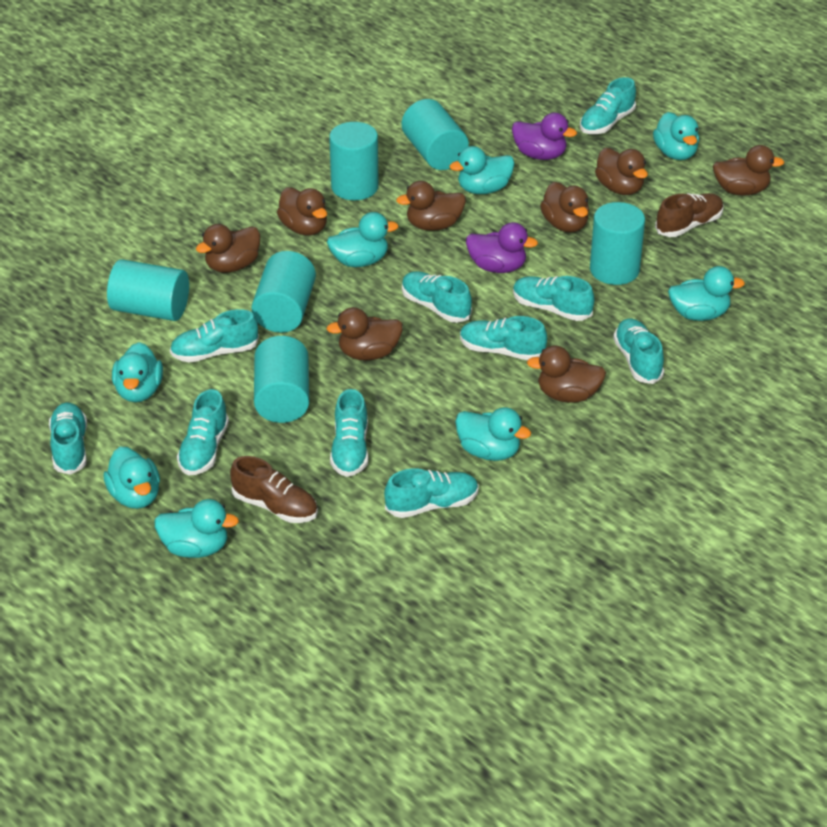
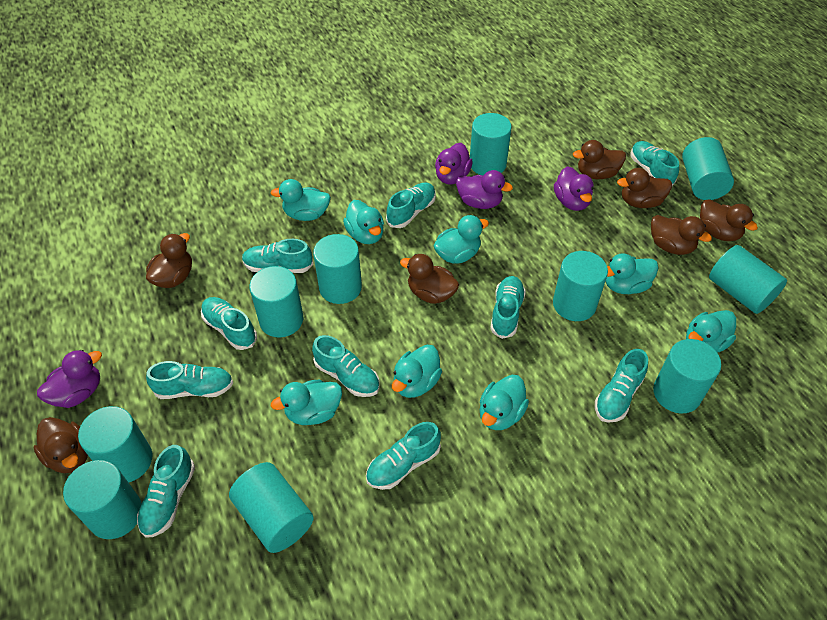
brown duck: 8 -> 7
brown shoe: 2 -> 0
purple duck: 2 -> 4
turquoise cylinder: 6 -> 10

